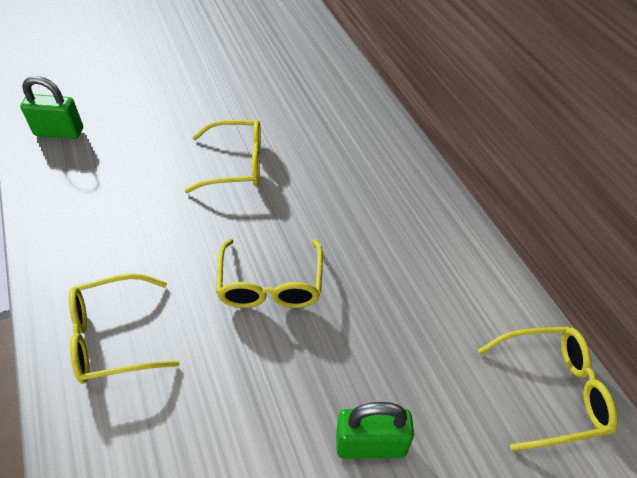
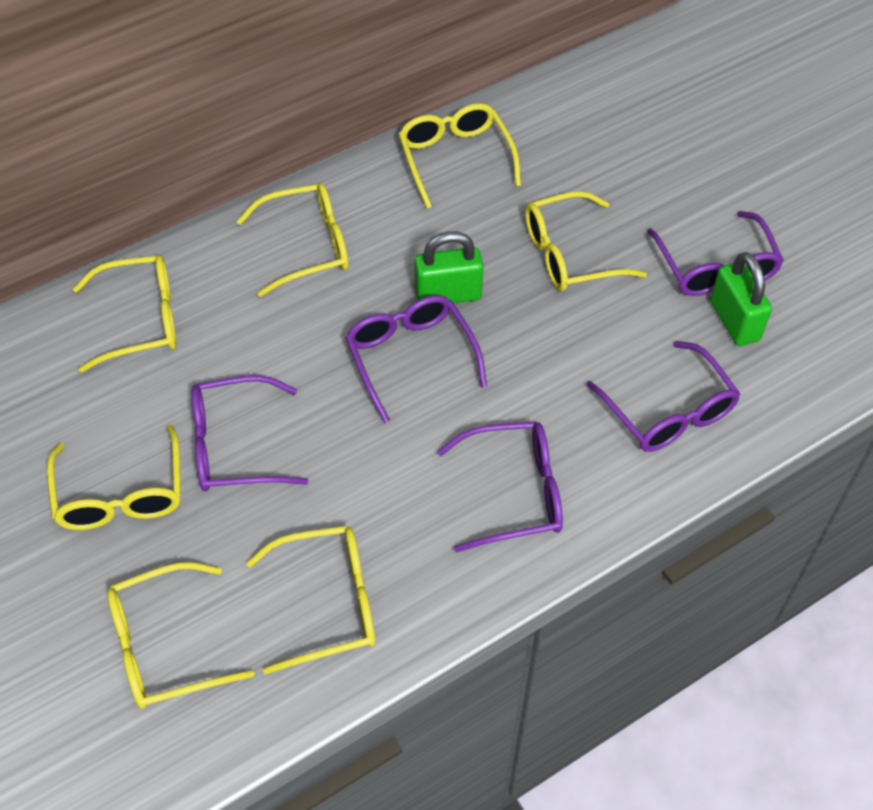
purple glasses: 0 -> 5
yellow glasses: 4 -> 7

